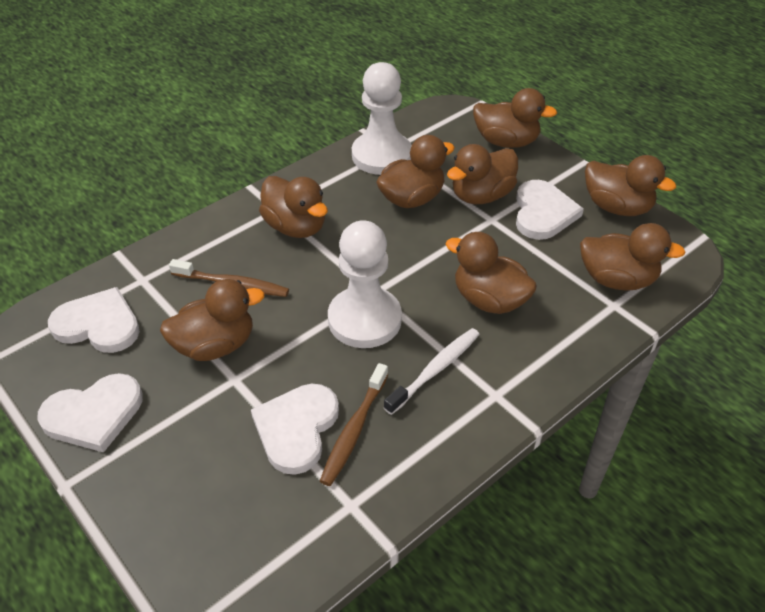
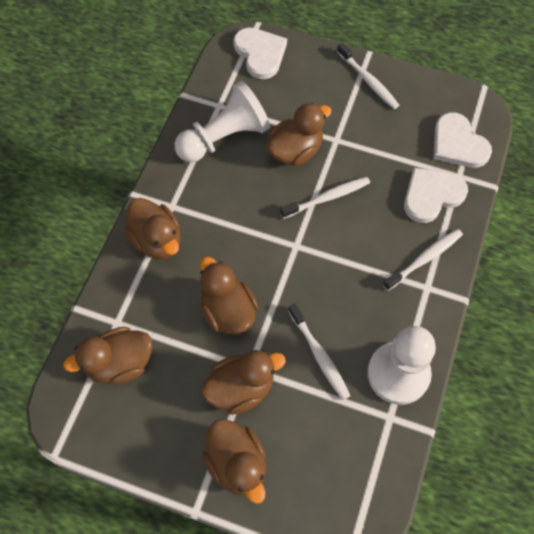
brown duck: 8 -> 6
brown toothbrush: 2 -> 0
white heart: 4 -> 3
white toothbrush: 1 -> 4

